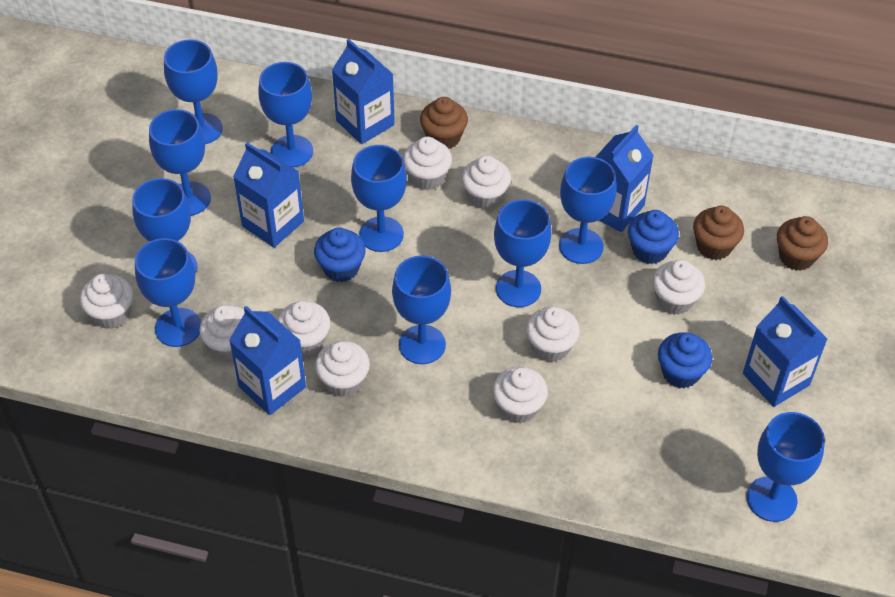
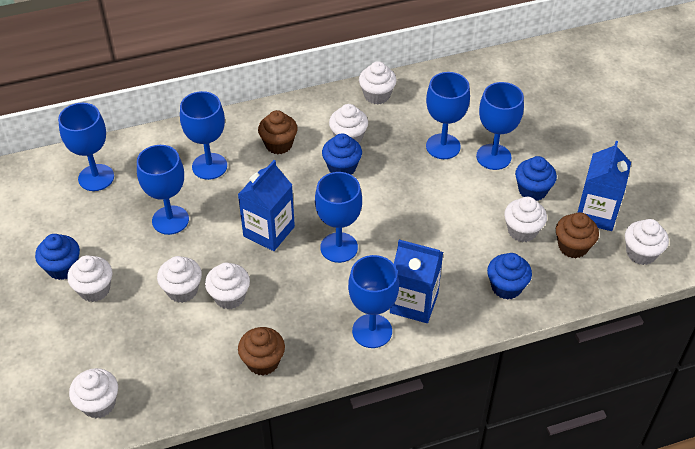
blue carton: 5 -> 3
blue cupcake: 3 -> 4
blue goblet: 10 -> 7
white cupcake: 9 -> 8

